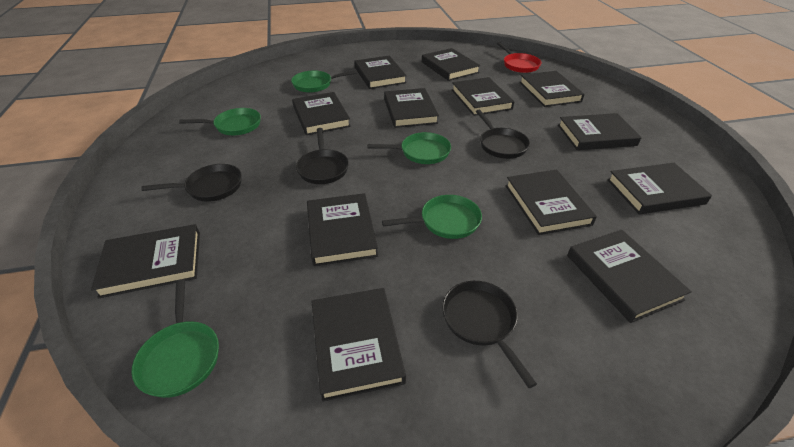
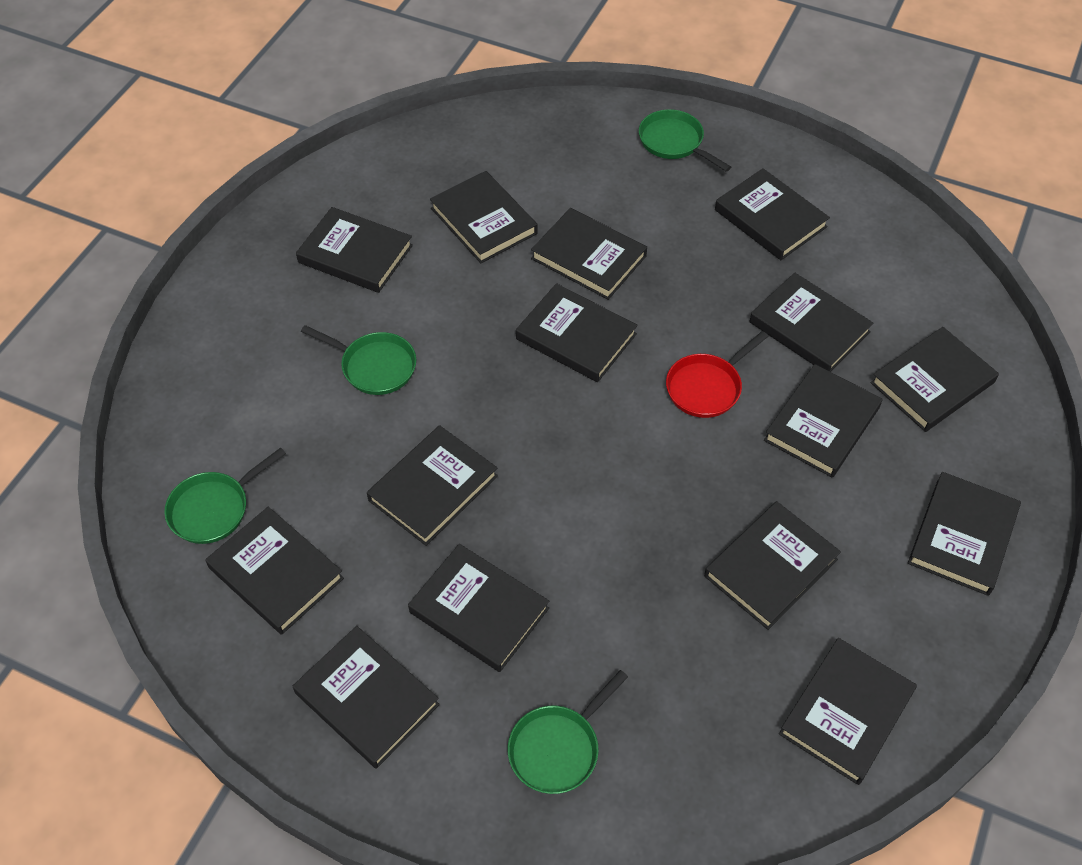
black book: 13 -> 15
black pan: 4 -> 0
green pan: 5 -> 4

